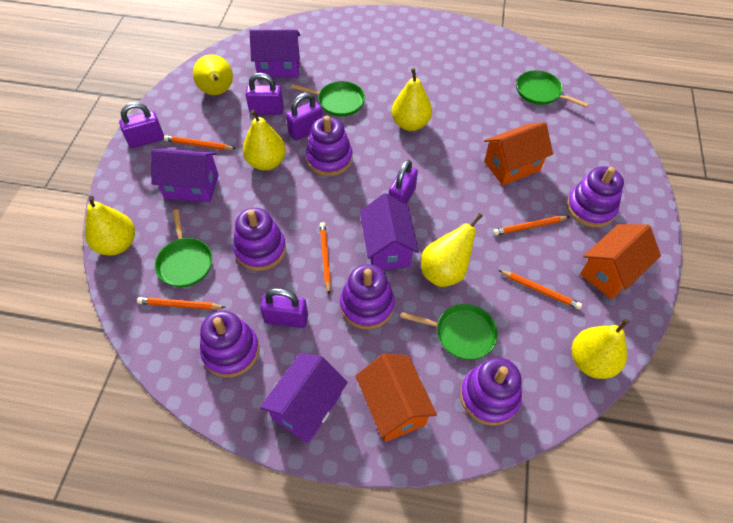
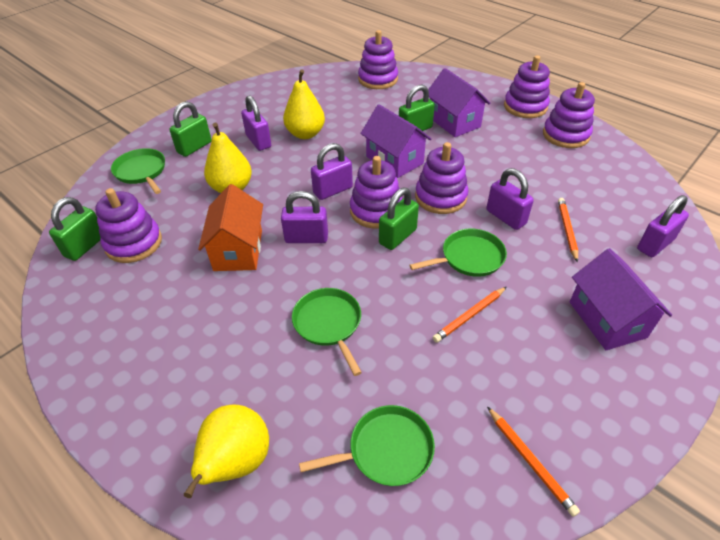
green padlock: 0 -> 4
orange house: 3 -> 1
orange pencil: 5 -> 3
purple house: 4 -> 3
yellow pear: 6 -> 3

